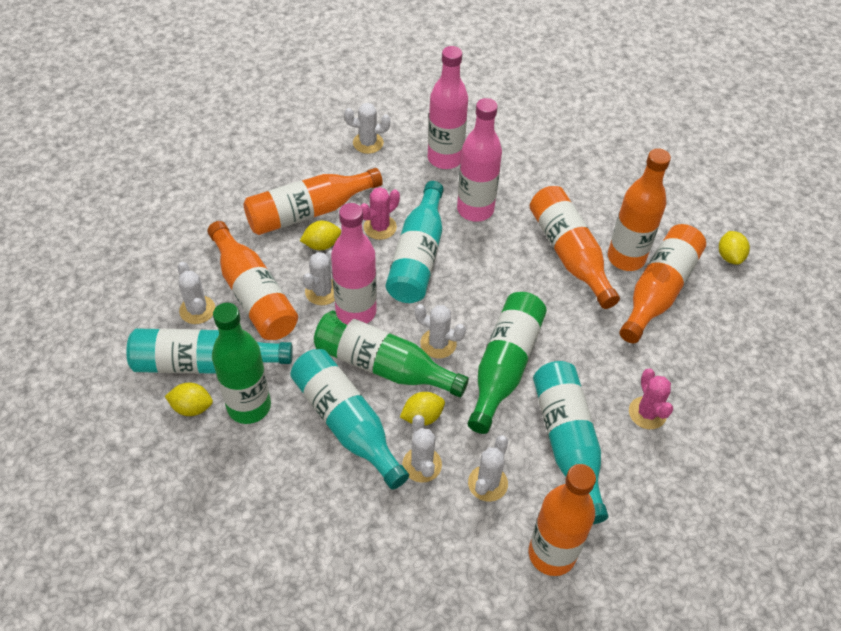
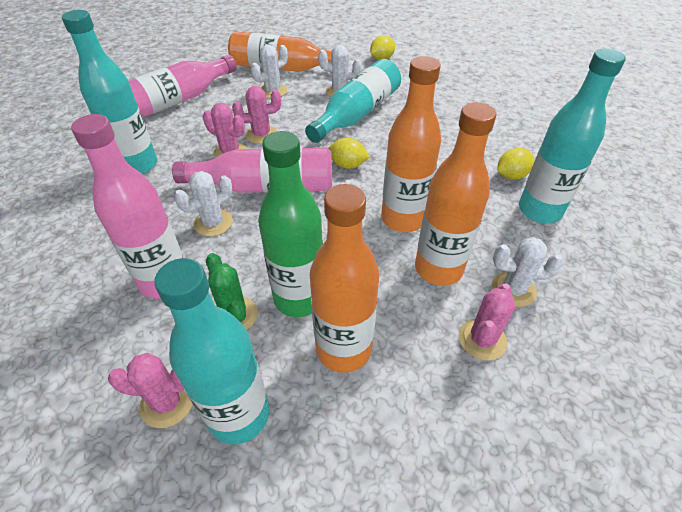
green bottle: 3 -> 1
green cactus: 0 -> 1
orange bottle: 6 -> 4
pink cactus: 2 -> 4
white cactus: 6 -> 4
yellow lemon: 4 -> 3

